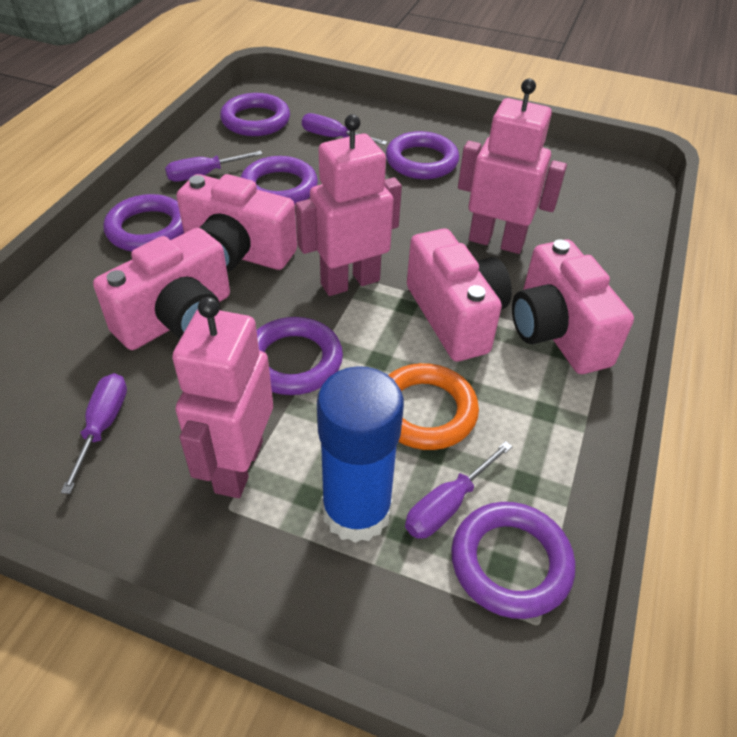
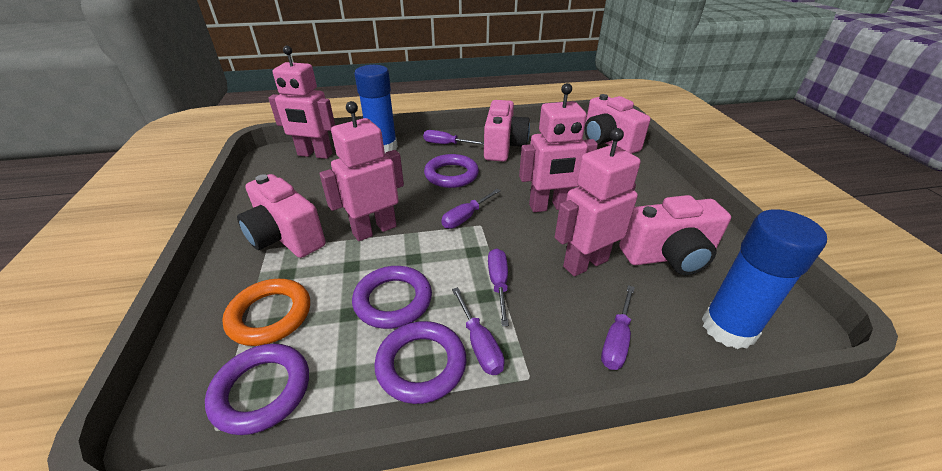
blue glue stick: 1 -> 2
pink robot: 3 -> 4
purple ring: 6 -> 4
purple screwdriver: 4 -> 5

